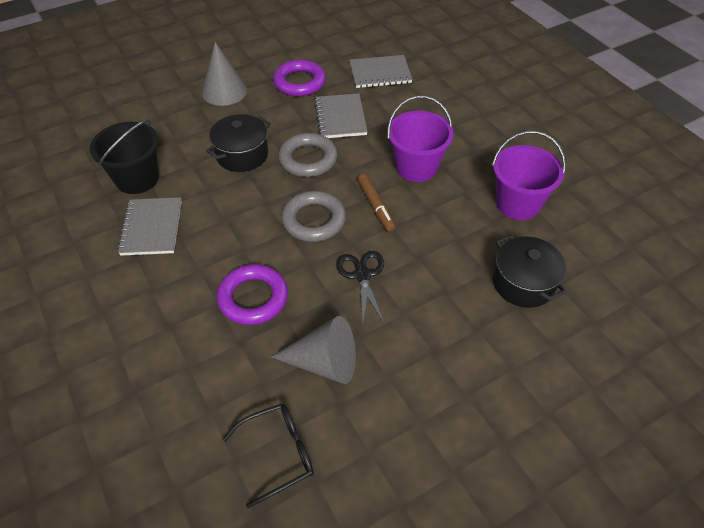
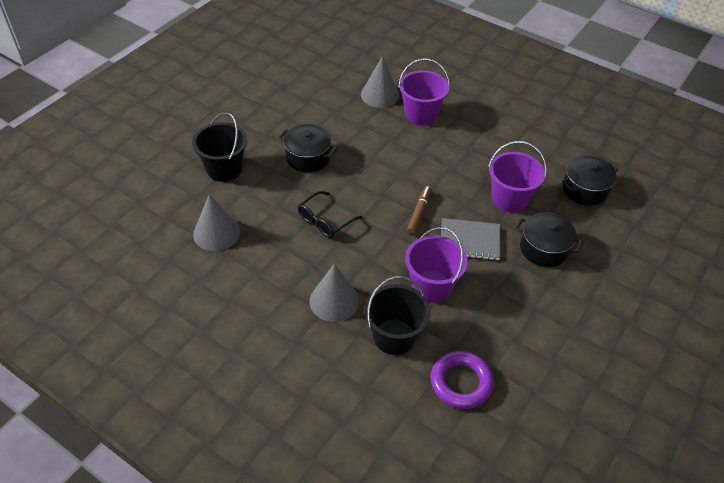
black bucket: 1 -> 2
black pot: 2 -> 3
black scissors: 1 -> 0
grey cone: 2 -> 3
grey notebook: 3 -> 1
grey ring: 2 -> 0
purple bucket: 2 -> 3
purple ring: 2 -> 1

